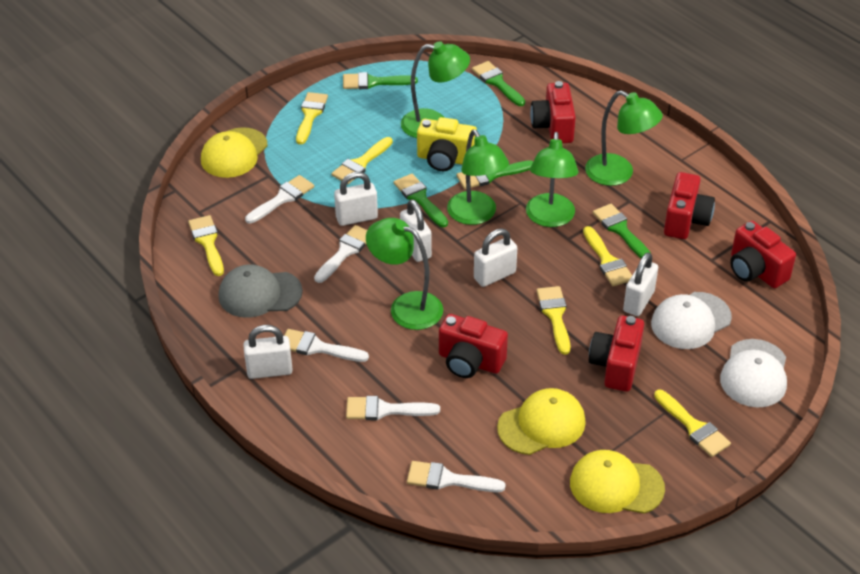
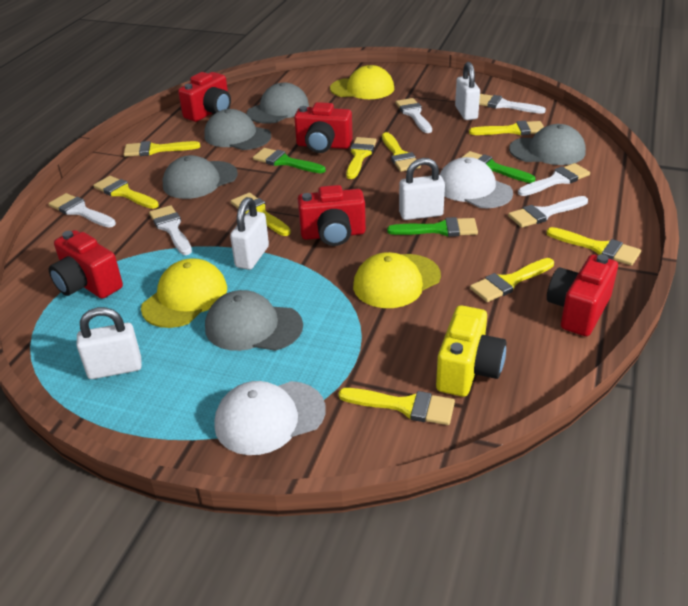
green brush: 5 -> 3
green lamp: 5 -> 0
grey cap: 1 -> 5
white brush: 5 -> 6
white padlock: 5 -> 4
yellow brush: 6 -> 9

